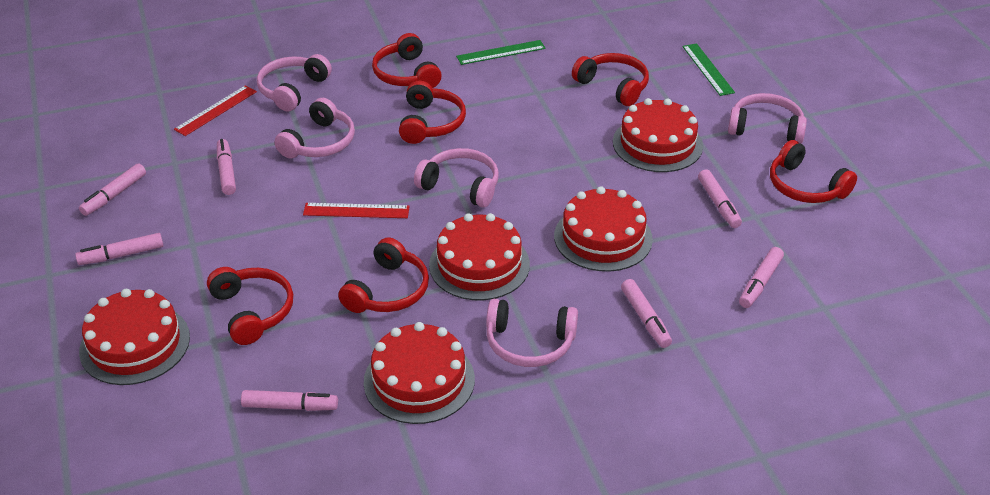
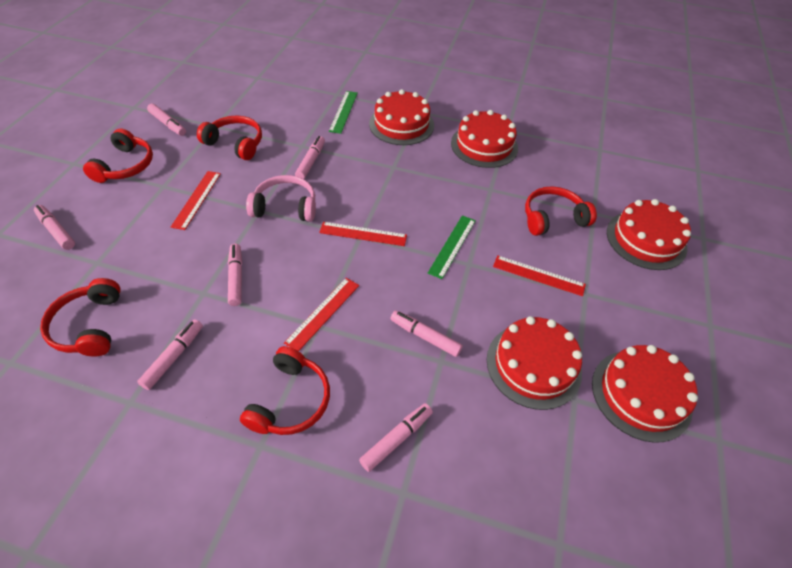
pink headphones: 5 -> 1
red headphones: 6 -> 5
red ruler: 2 -> 4

